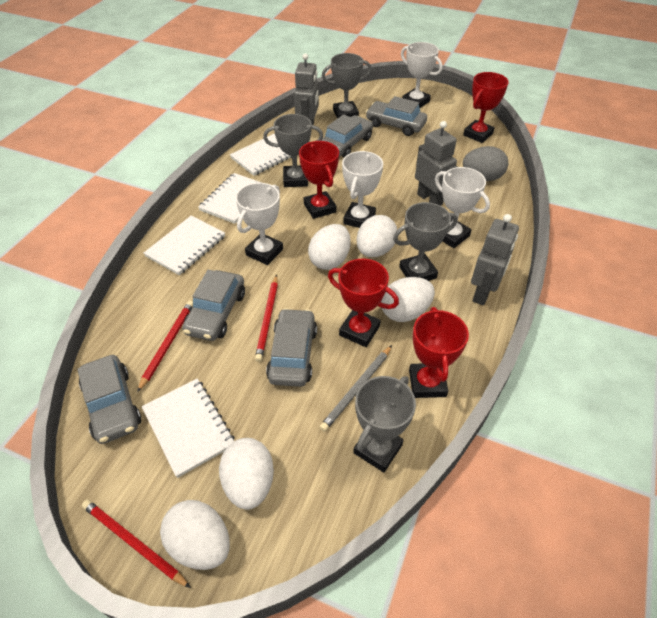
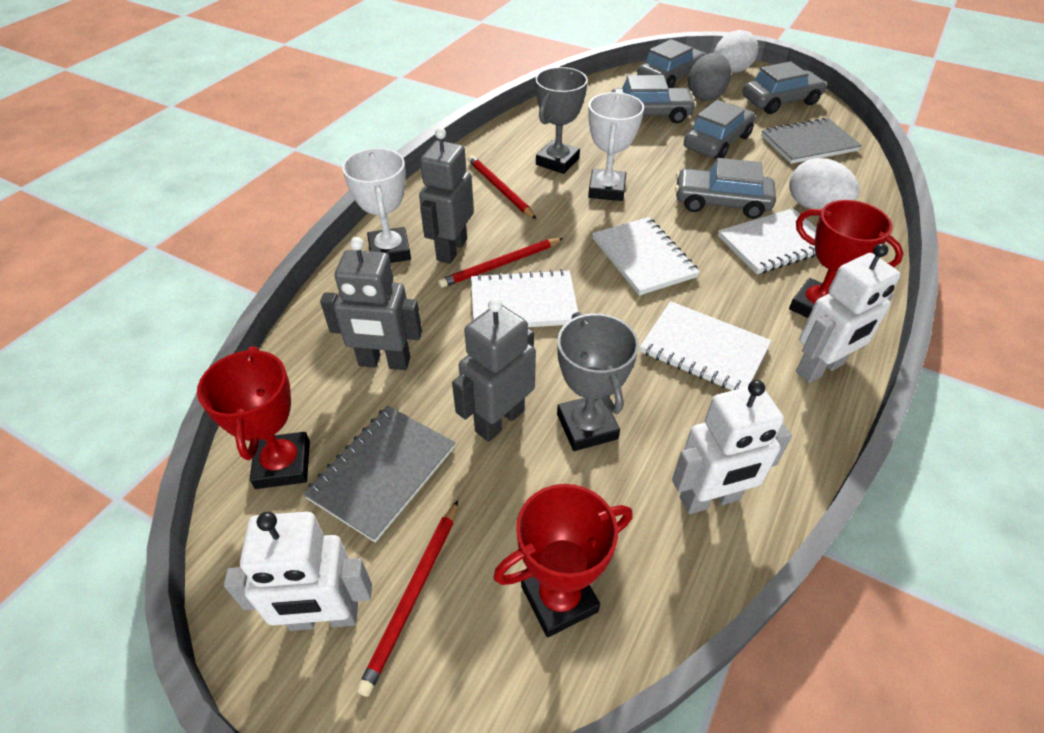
grey notebook: 0 -> 2
grey pencil: 1 -> 0
grey trophy: 4 -> 2
red trophy: 4 -> 3
white egg: 5 -> 2
white robot: 0 -> 3
white trophy: 4 -> 2

